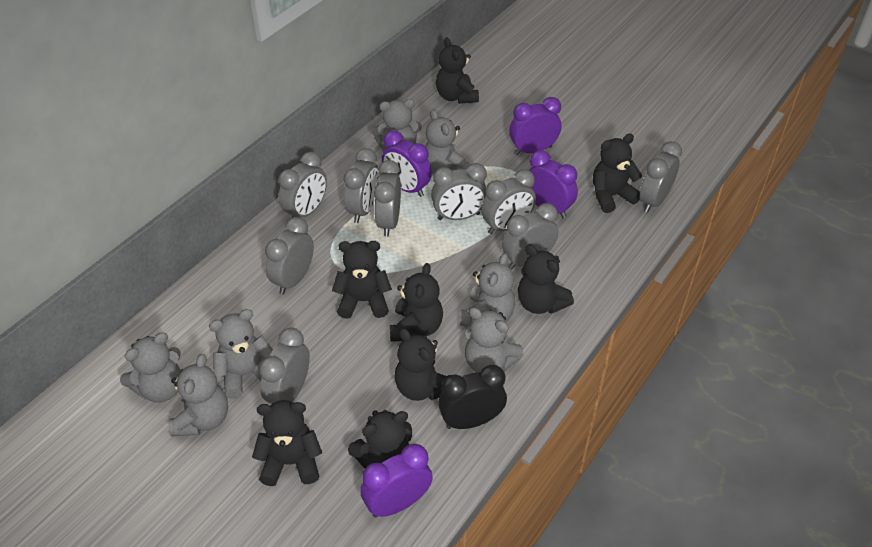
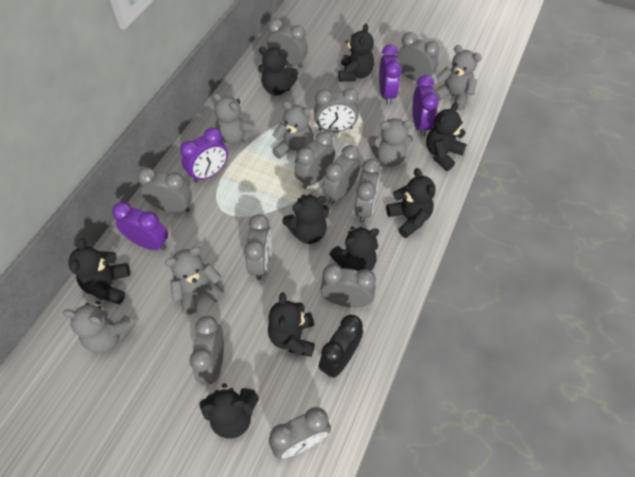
black teddy bear: 8 -> 9
grey clock: 9 -> 11
grey teddy bear: 7 -> 6

